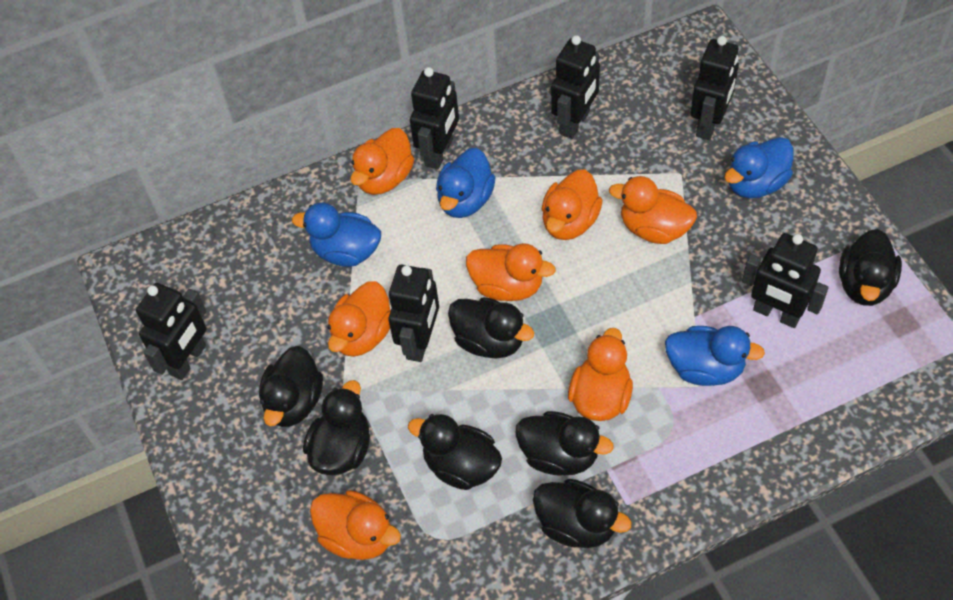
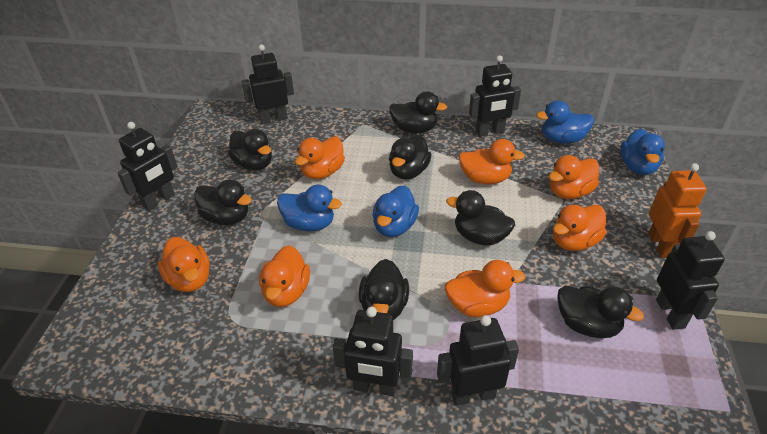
orange robot: 0 -> 1

